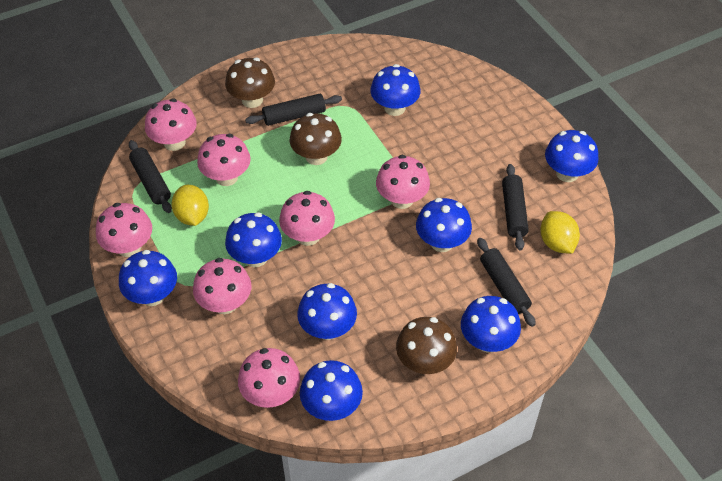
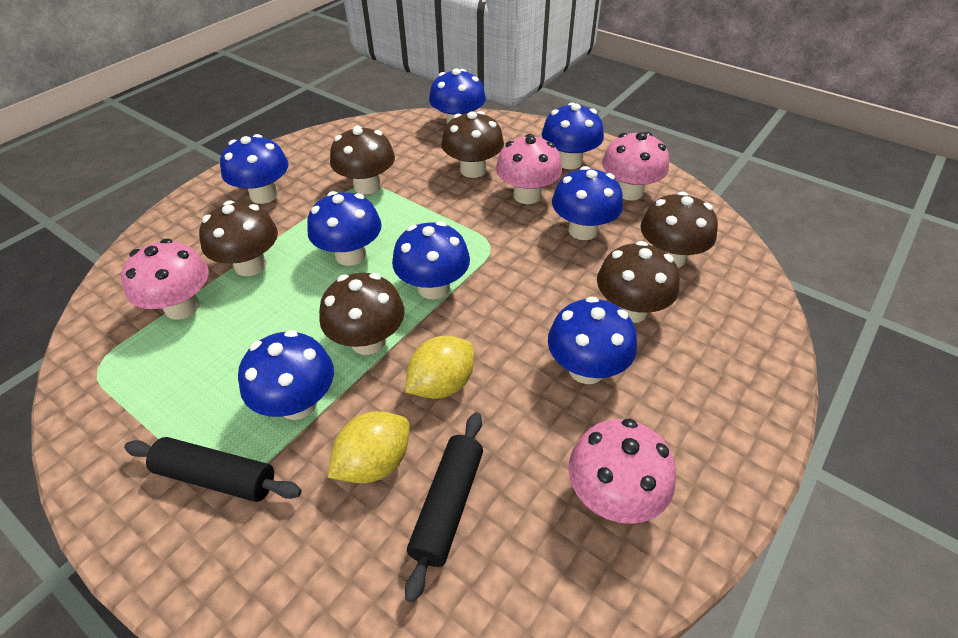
black rolling pin: 4 -> 2
brown mushroom: 3 -> 6
pink mushroom: 7 -> 4

